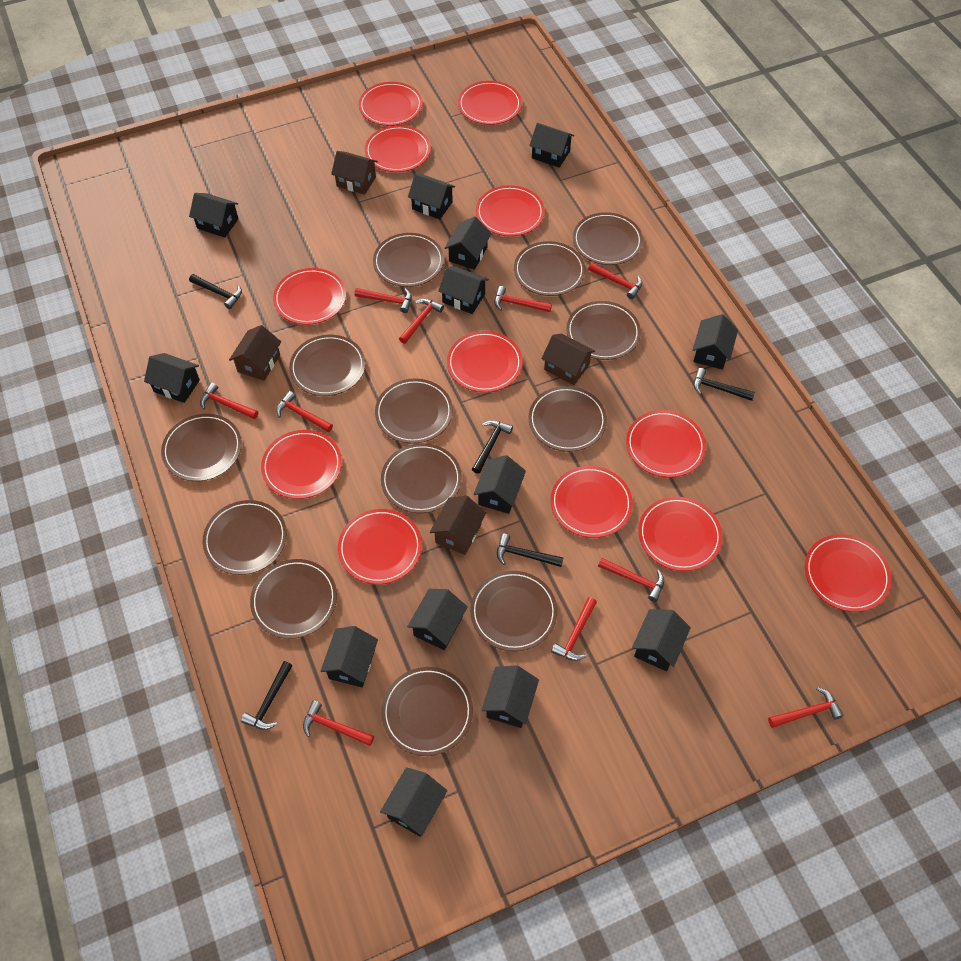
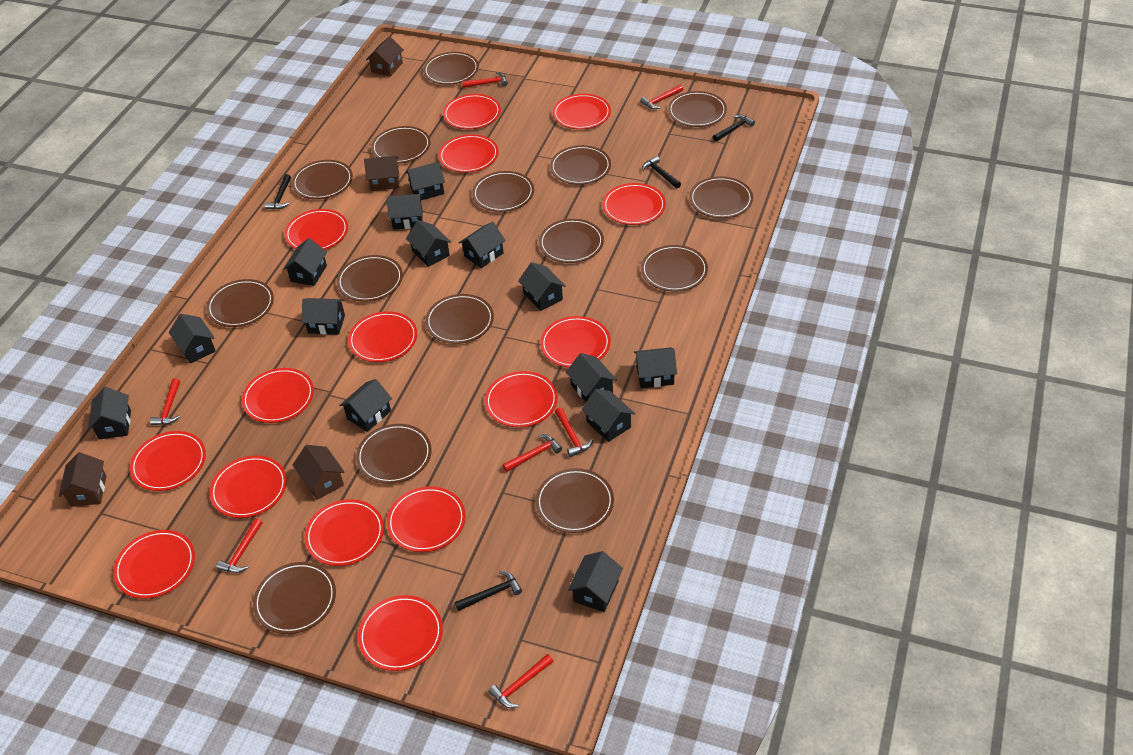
black hammer: 5 -> 4
black house: 13 -> 14
brown plate: 13 -> 15
red hammer: 10 -> 7
red plate: 12 -> 15

